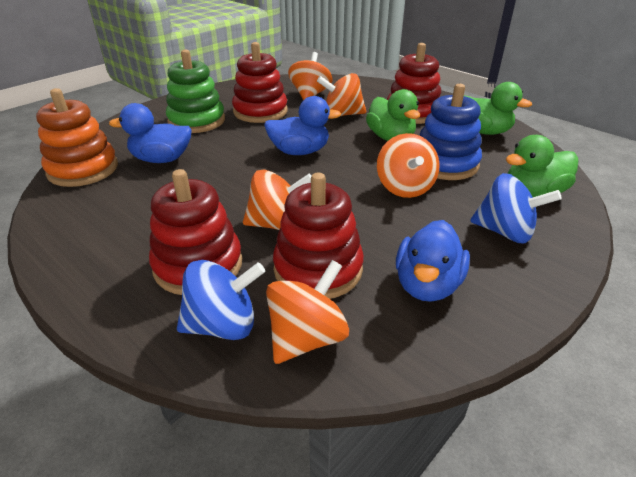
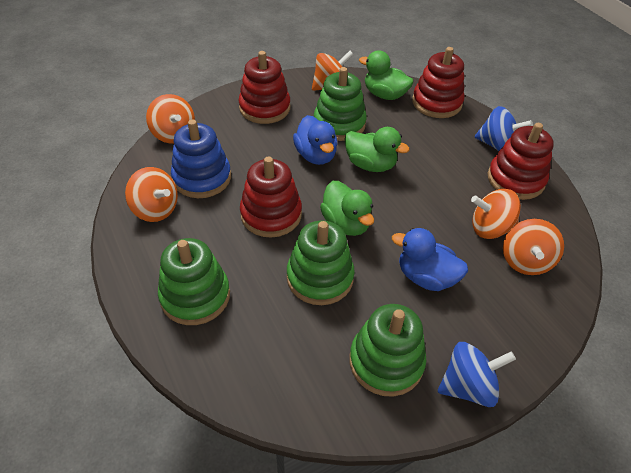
blue duck: 3 -> 2
green stacking toy: 1 -> 4
orange stacking toy: 1 -> 0

